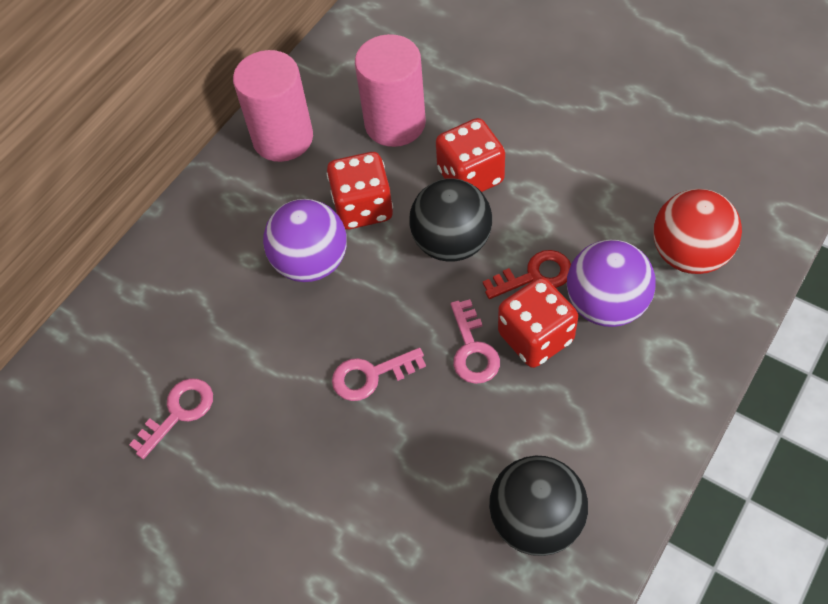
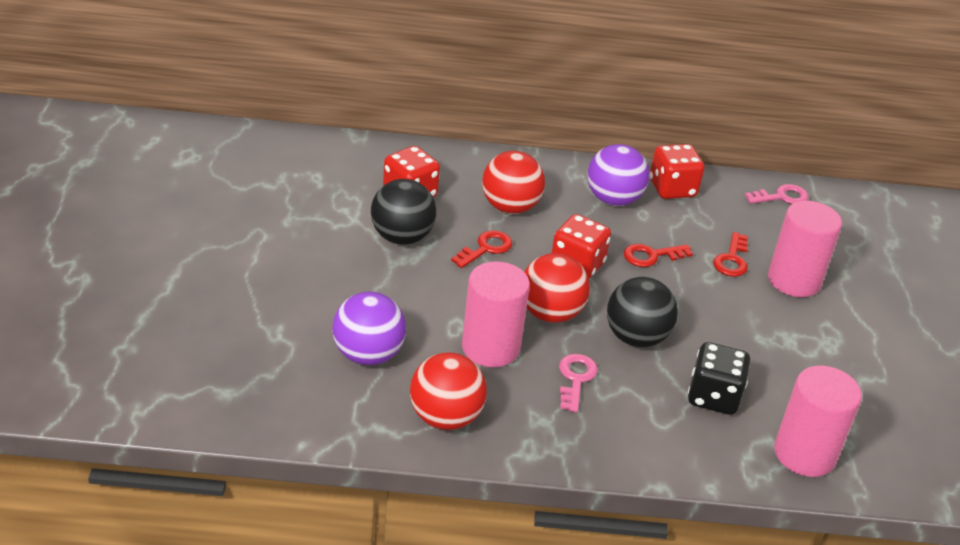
black dice: 0 -> 1
pink cylinder: 2 -> 3
pink key: 3 -> 2
red ball: 1 -> 3
red key: 1 -> 3

